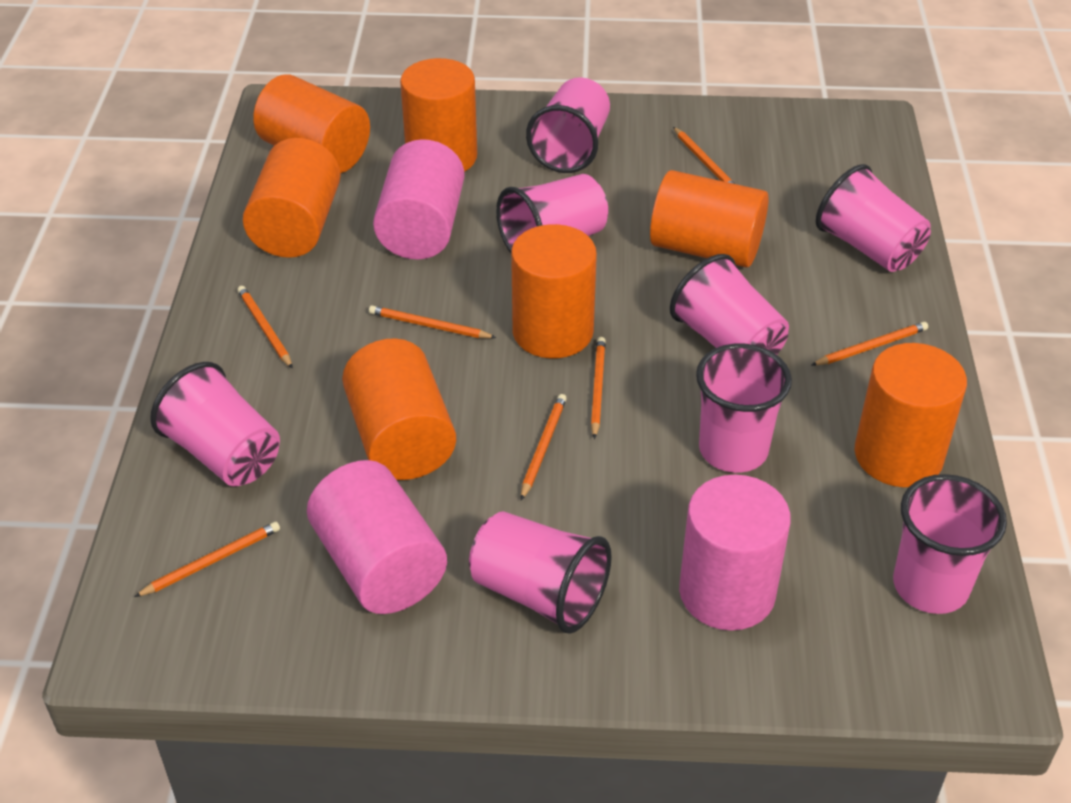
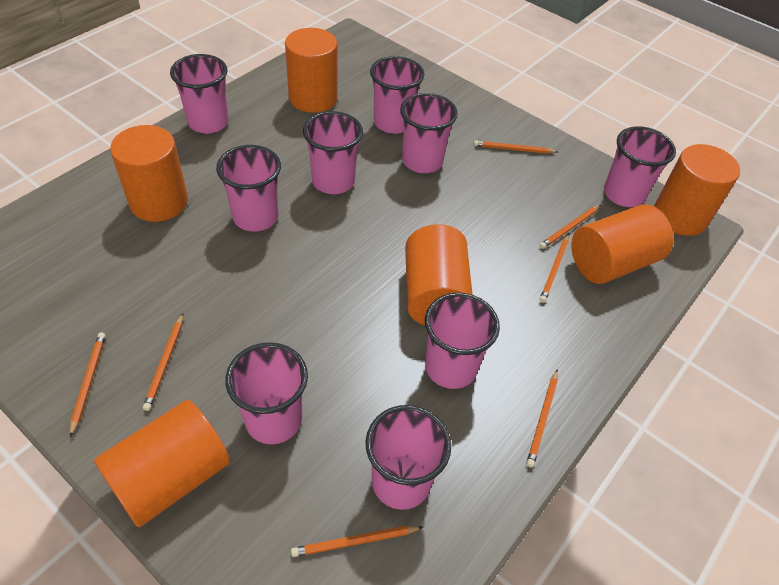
orange cylinder: 7 -> 6
pink cup: 8 -> 9
pink cylinder: 3 -> 0

